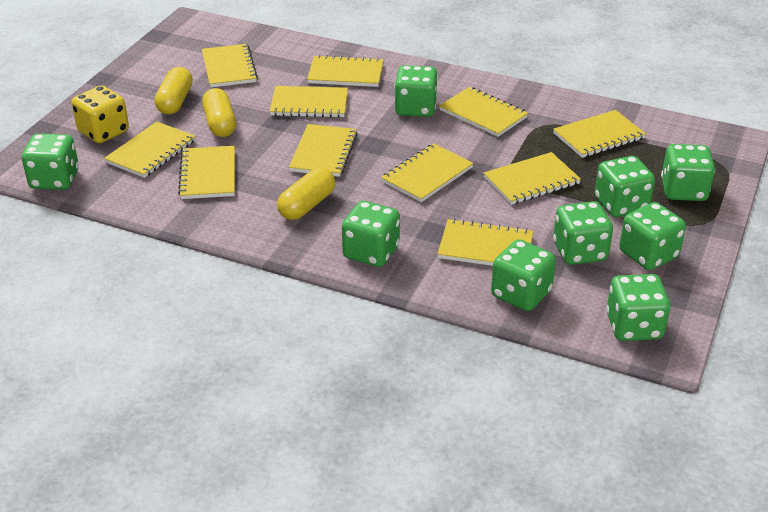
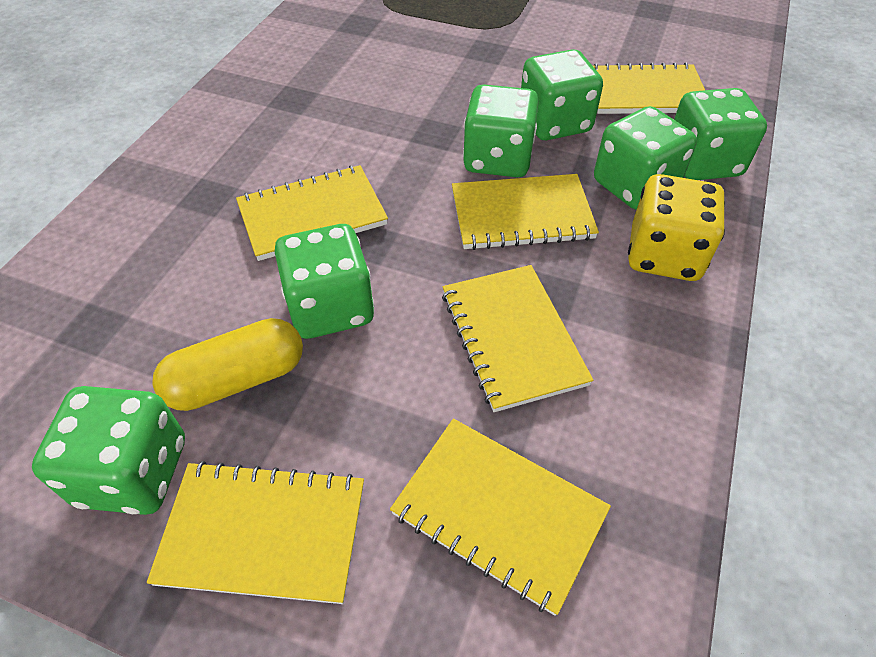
green dice: 9 -> 6
yellow capsule: 3 -> 1
yellow notebook: 11 -> 6

